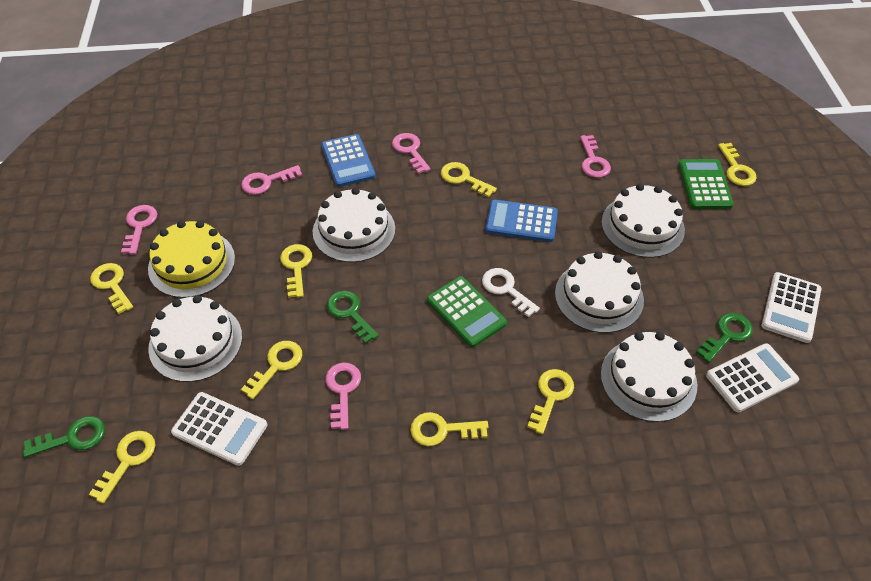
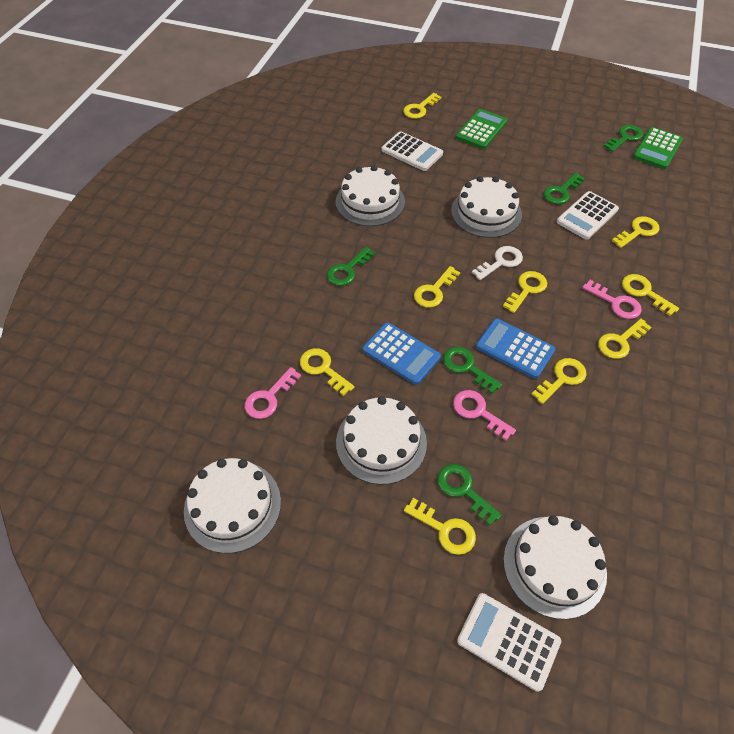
green key: 3 -> 5
pink key: 5 -> 3
yellow cake: 1 -> 0
yellow key: 8 -> 9

